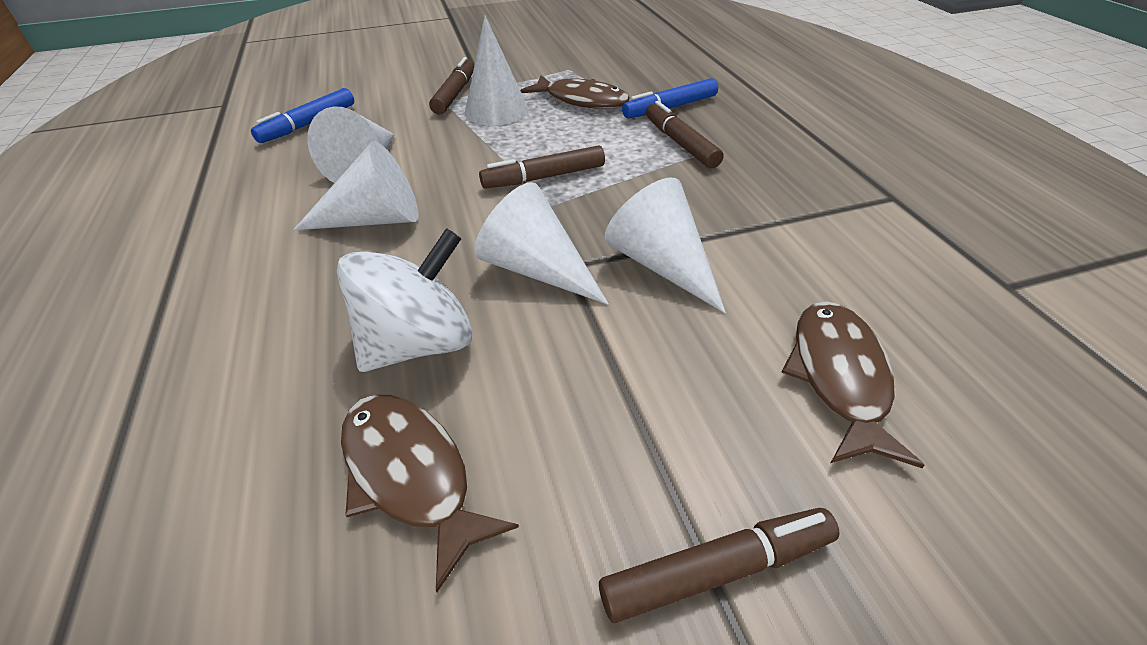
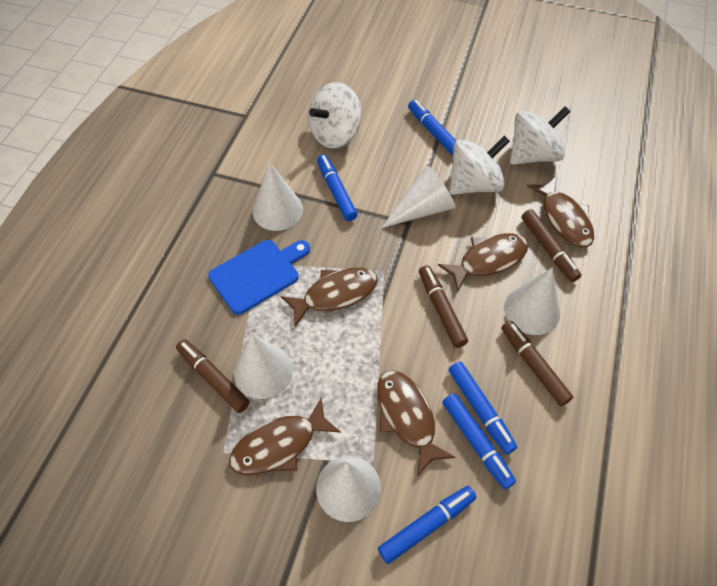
blue cutting board: 0 -> 1
blue marker: 2 -> 5
brown fish: 3 -> 5
white spinning top: 1 -> 3

